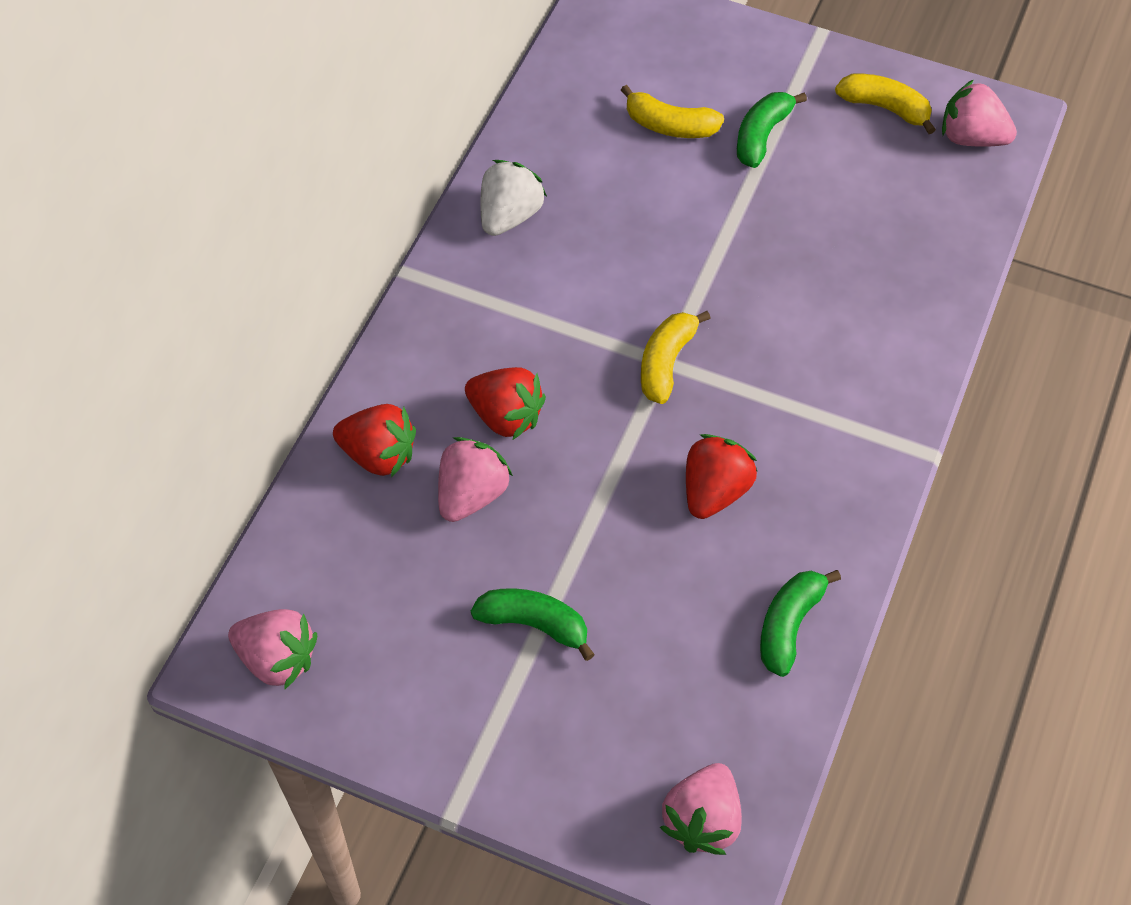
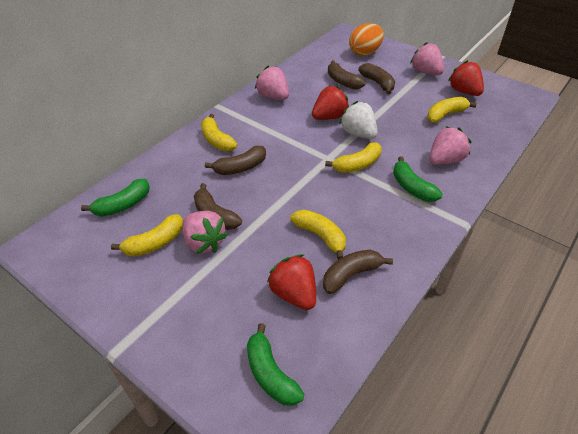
brown banana: 0 -> 5
orange egg: 0 -> 1
yellow banana: 3 -> 5

